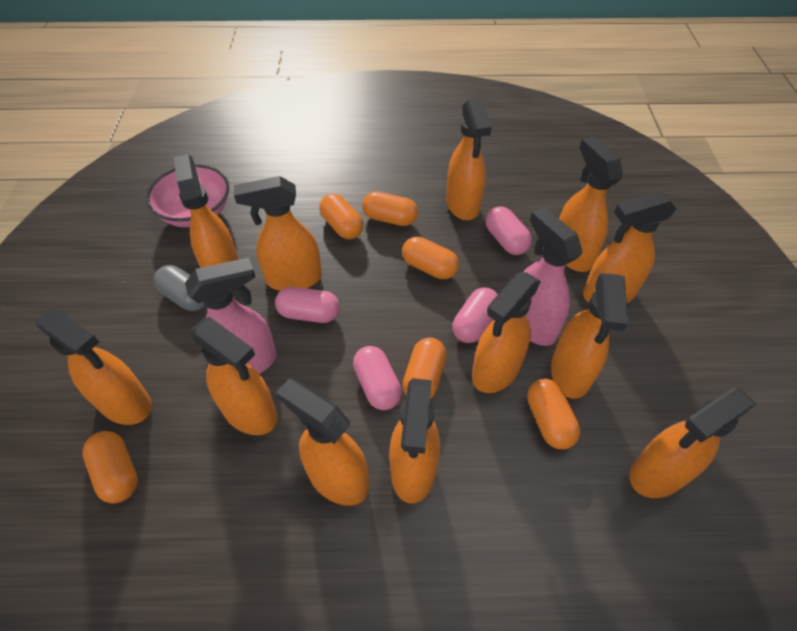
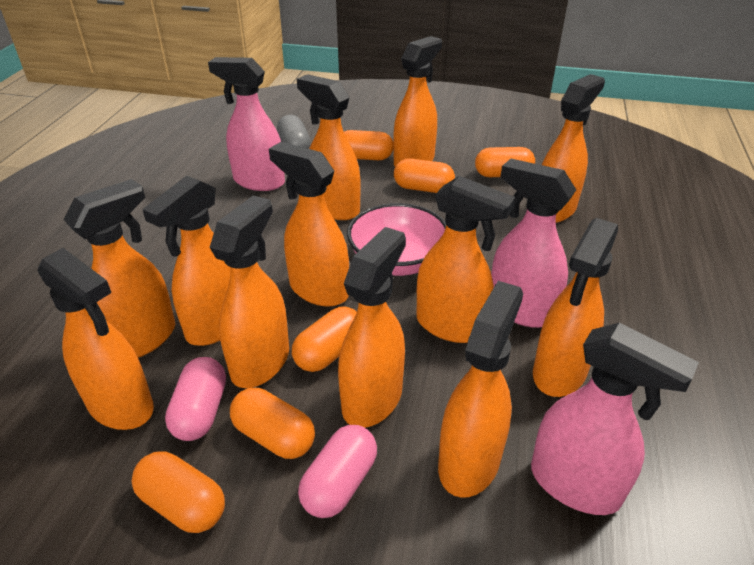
pink capsule: 4 -> 2
pink spray bottle: 2 -> 3

